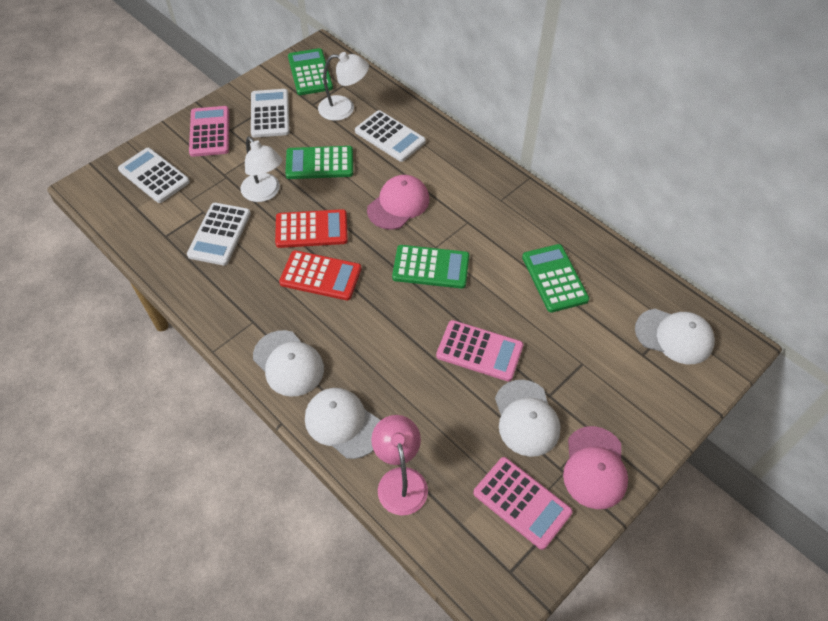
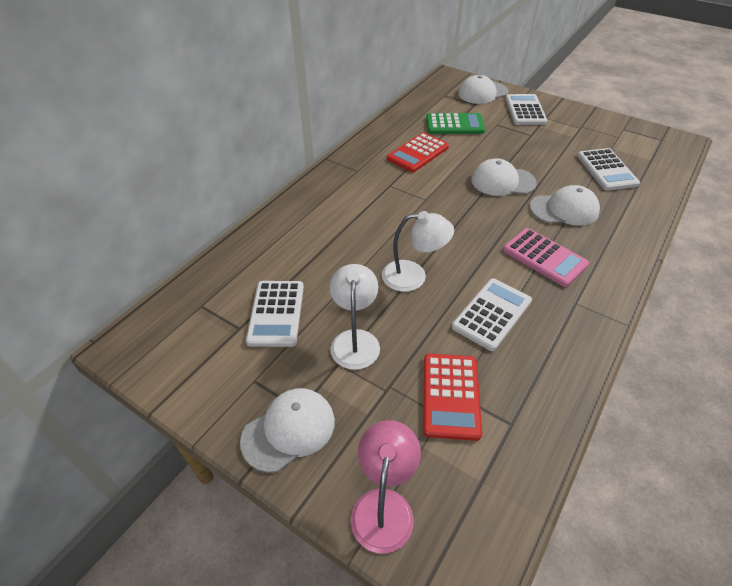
green calculator: 4 -> 1
pink calculator: 3 -> 1
pink cap: 2 -> 0

